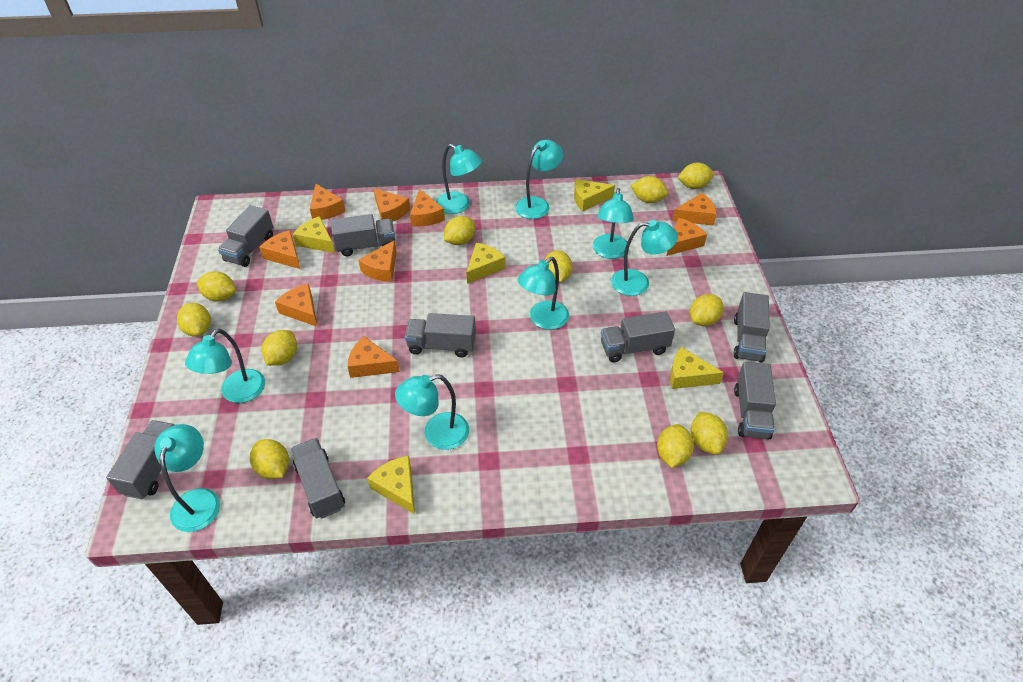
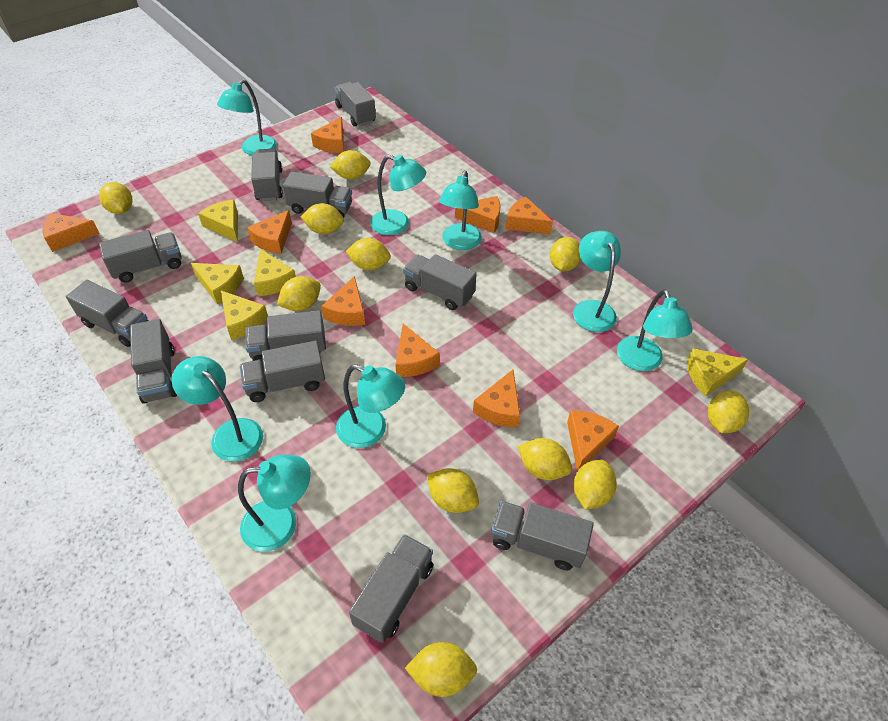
grey truck: 8 -> 11

